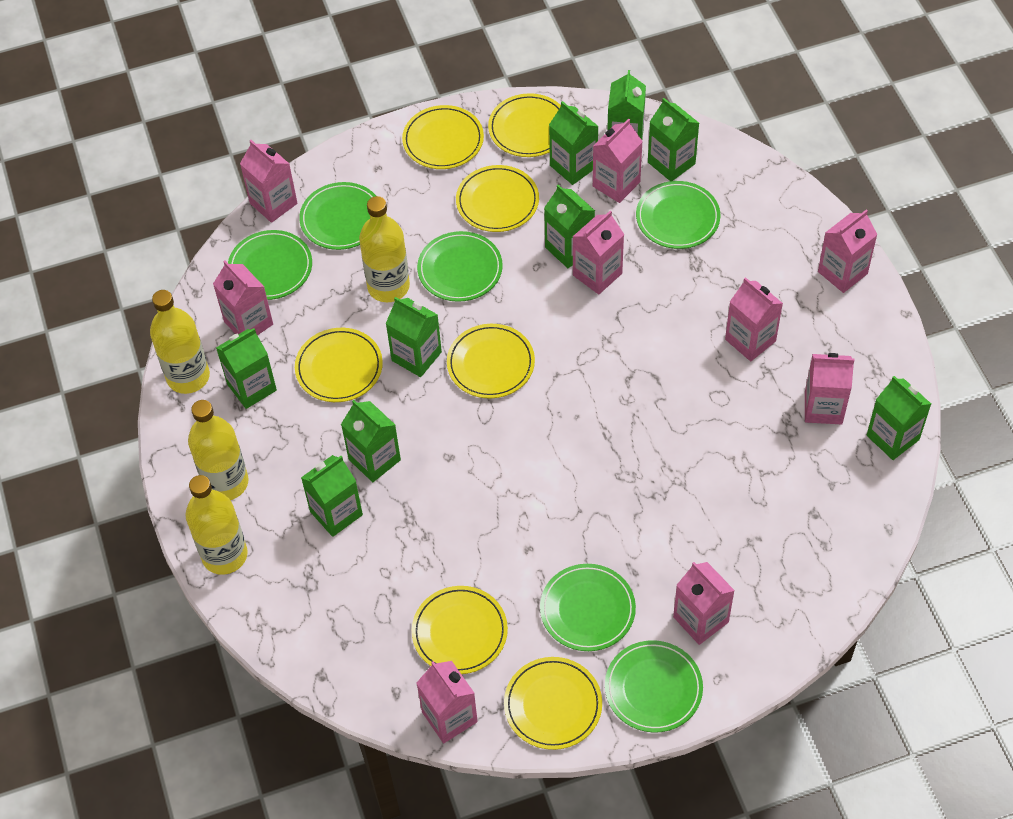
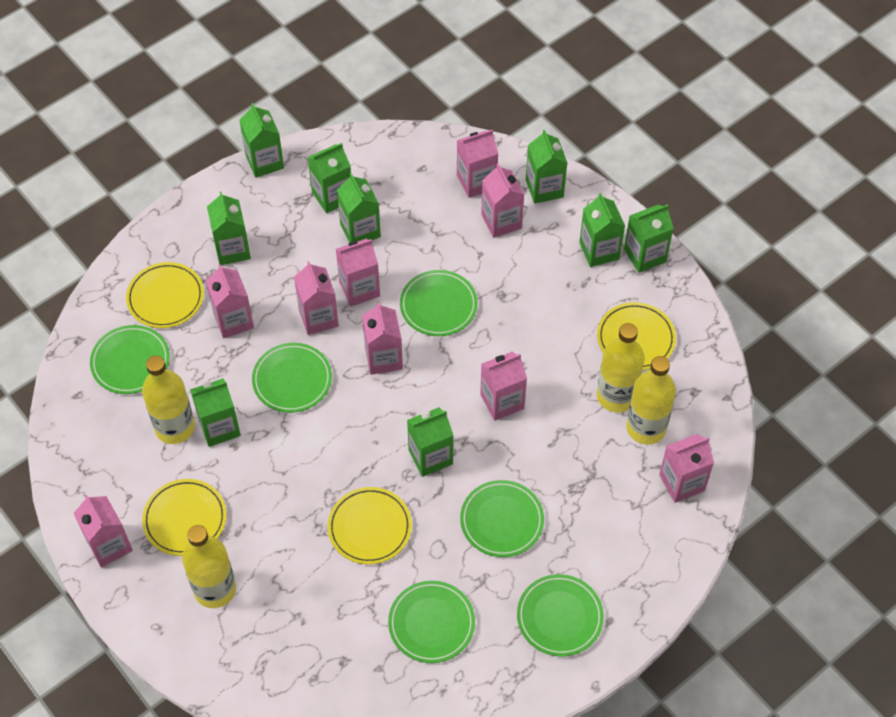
yellow plate: 7 -> 4

